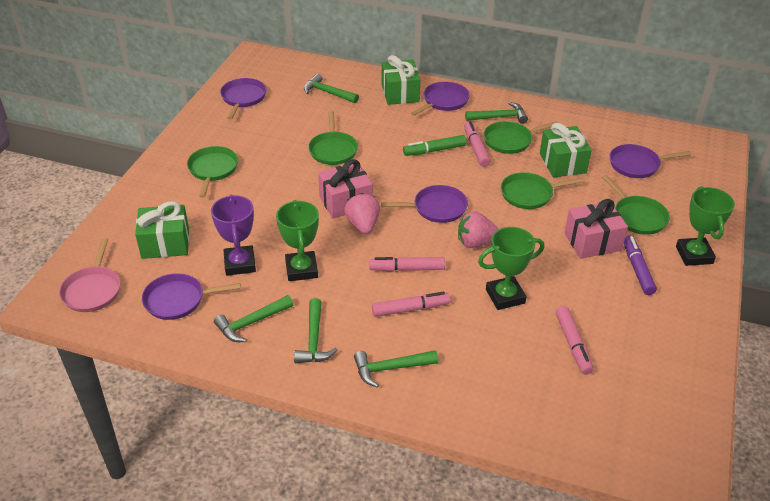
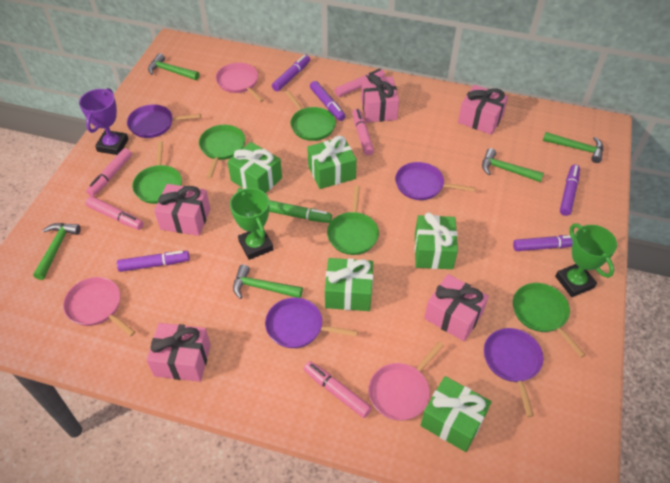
green gift: 3 -> 5
green trophy: 3 -> 2
pink gift: 2 -> 5
pink marker: 4 -> 5
pink pan: 1 -> 3
pink strawberry: 2 -> 0
purple marker: 1 -> 5
purple pan: 5 -> 4

